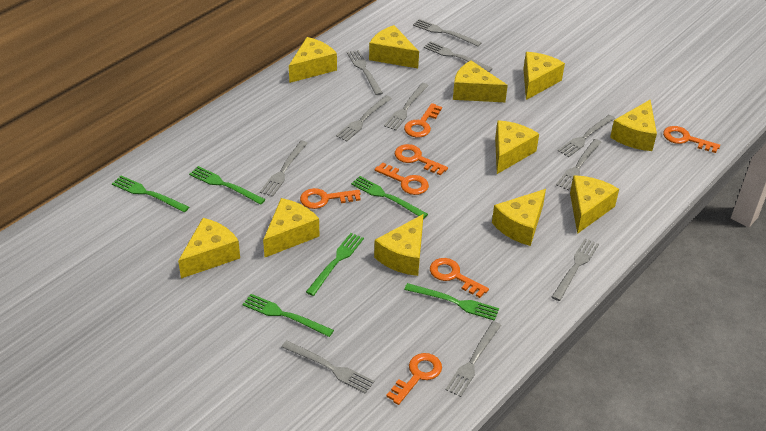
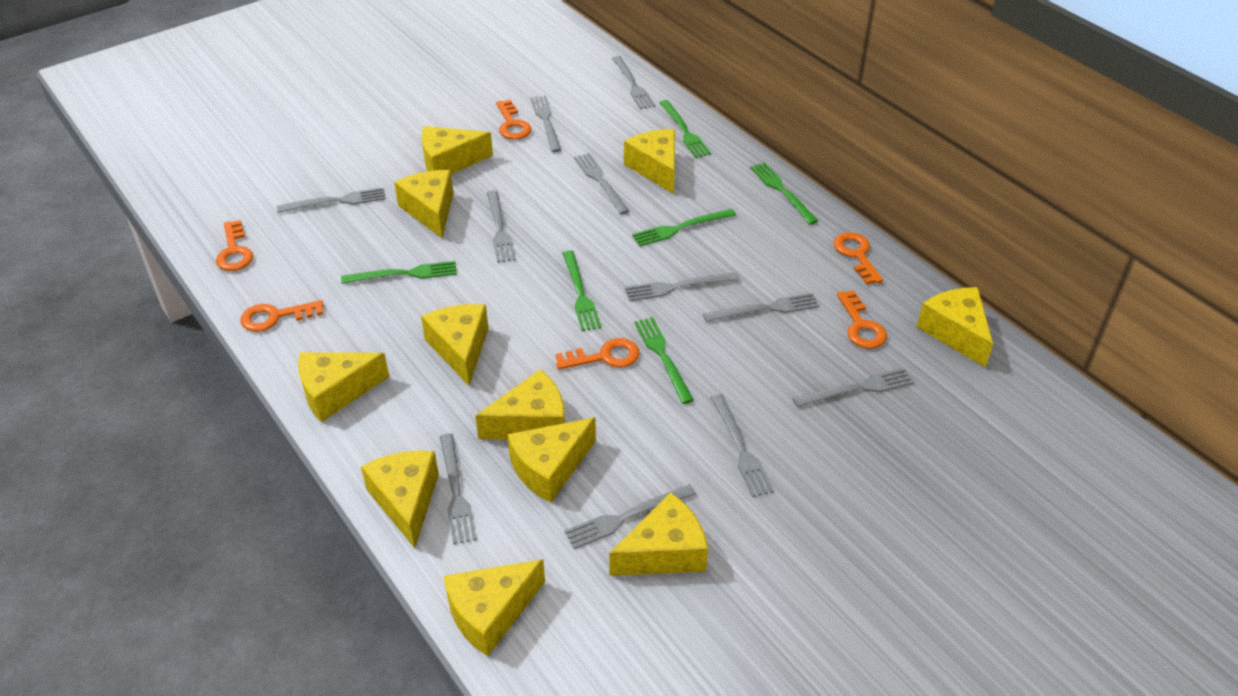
orange key: 7 -> 6

